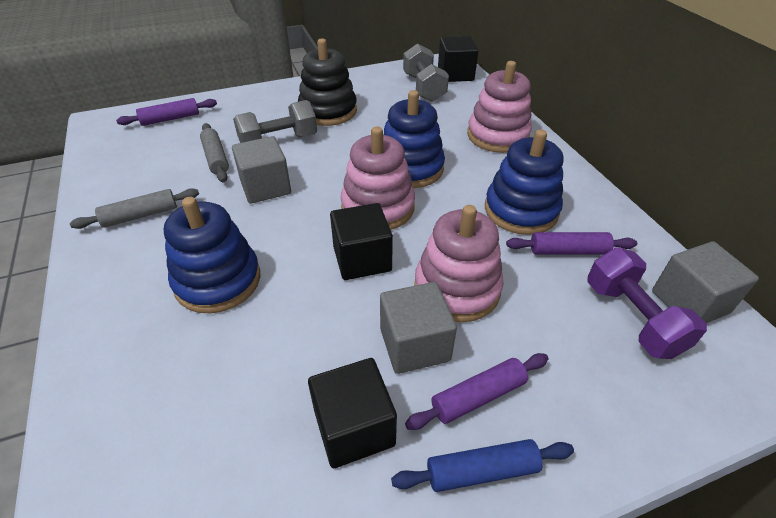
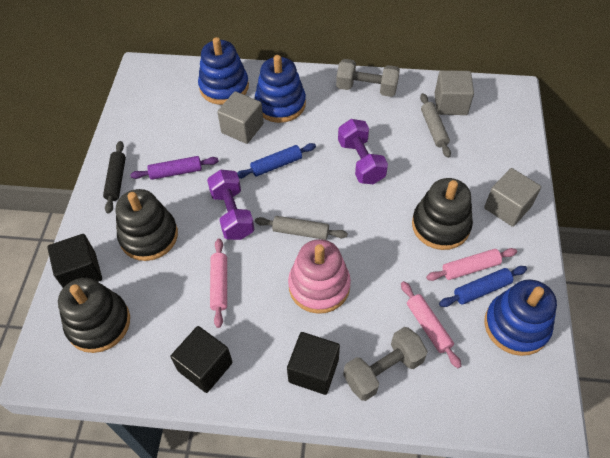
black rolling pin: 0 -> 1
black stacking toy: 1 -> 3
blue rolling pin: 1 -> 2
pink rolling pin: 0 -> 3
pink stacking toy: 3 -> 1
purple dumbbell: 1 -> 2
purple rolling pin: 3 -> 1

